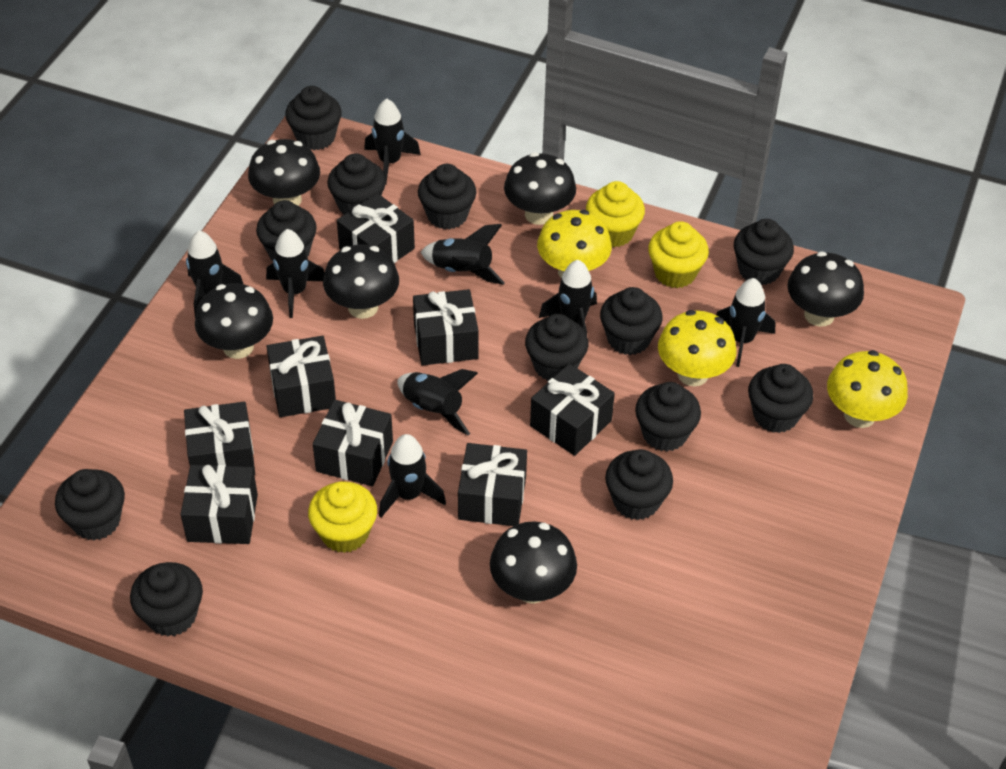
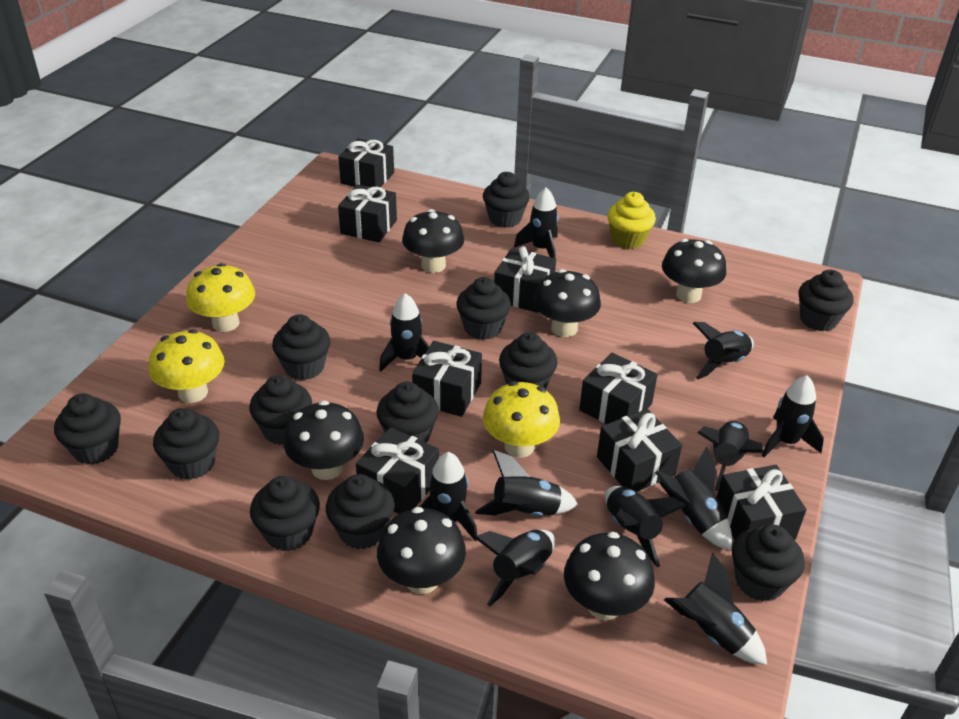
black rocket: 8 -> 11
yellow cupcake: 3 -> 1

